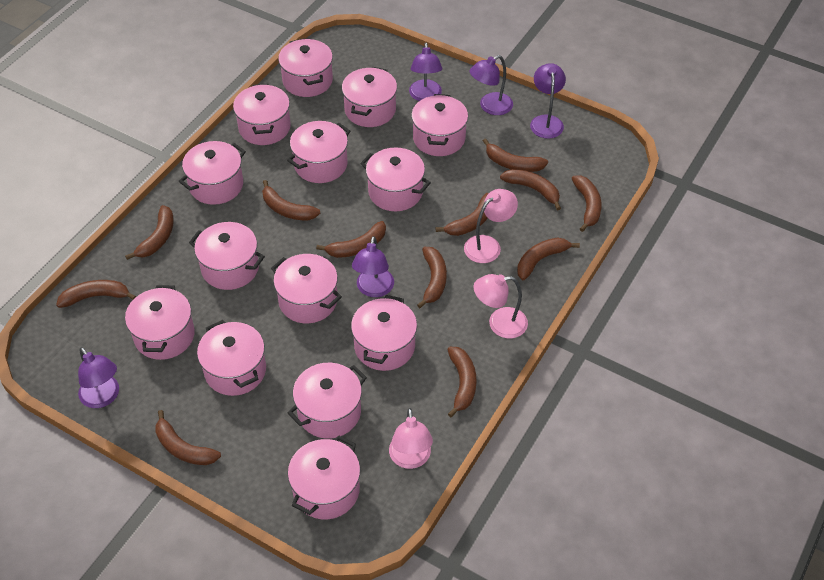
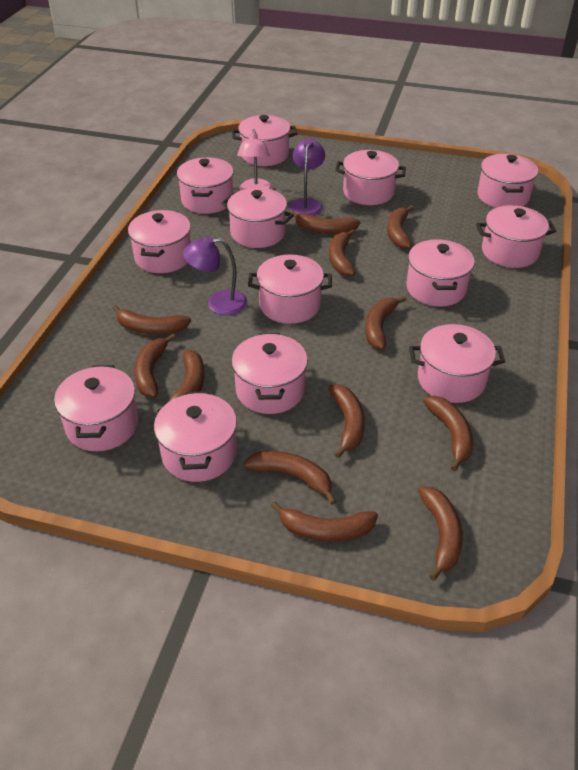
pink lamp: 3 -> 1
pink pot: 14 -> 13
purple lamp: 5 -> 2

